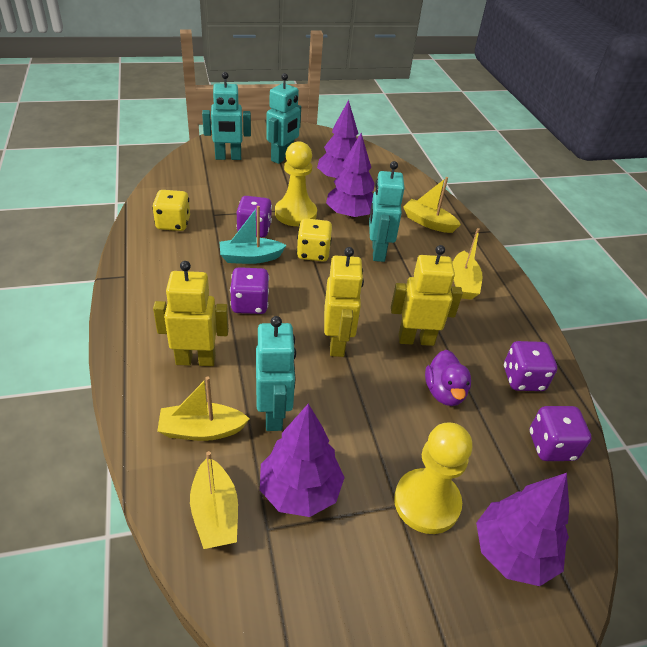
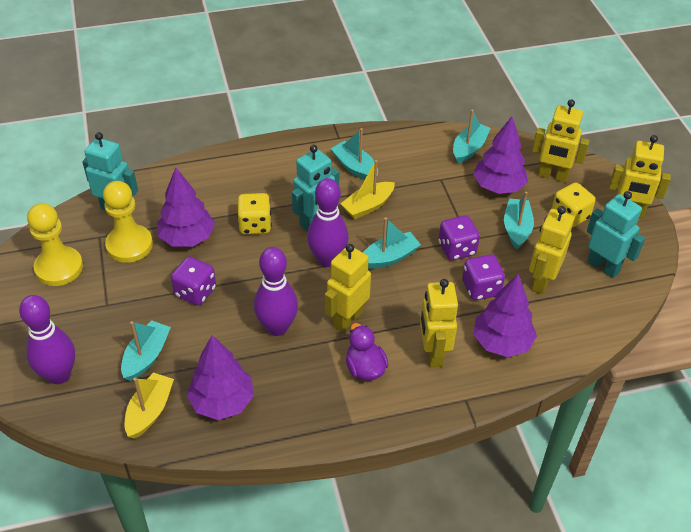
purple bowling pin: 0 -> 3
purple dice: 4 -> 3
turquoise boat: 1 -> 5
turquoise robot: 4 -> 3
yellow boat: 4 -> 2
yellow robot: 3 -> 5

